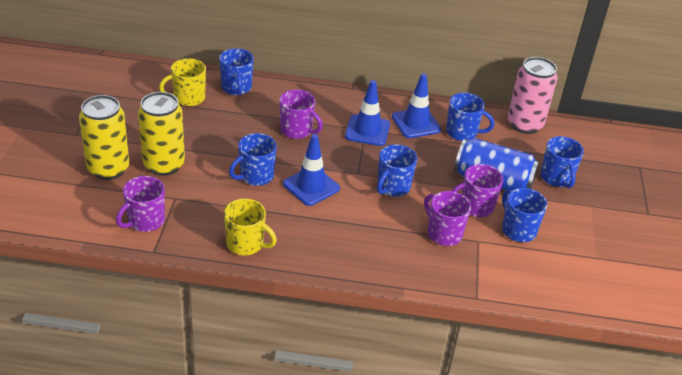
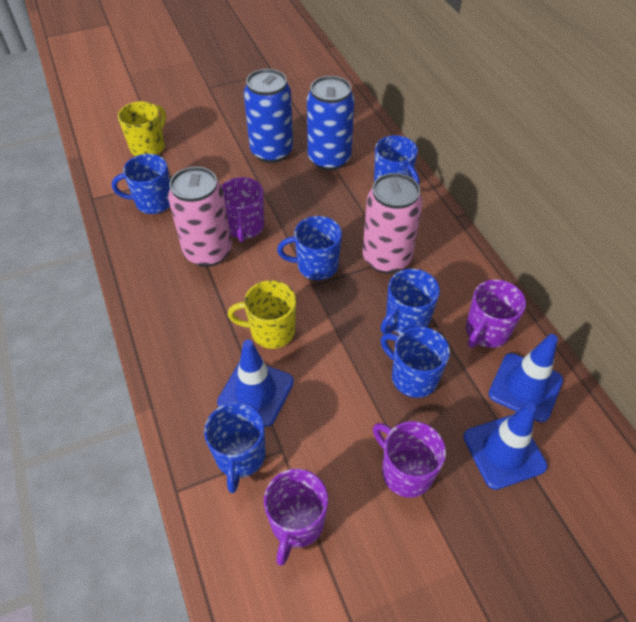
blue can: 1 -> 2
pink can: 1 -> 2
yellow can: 2 -> 0

